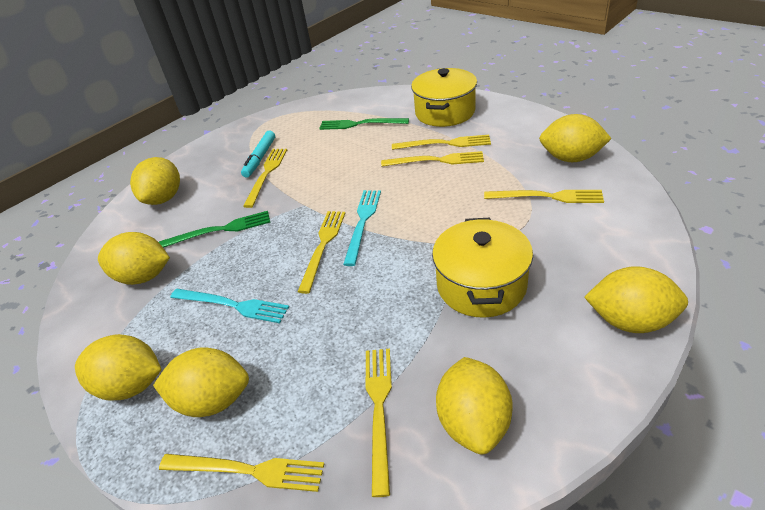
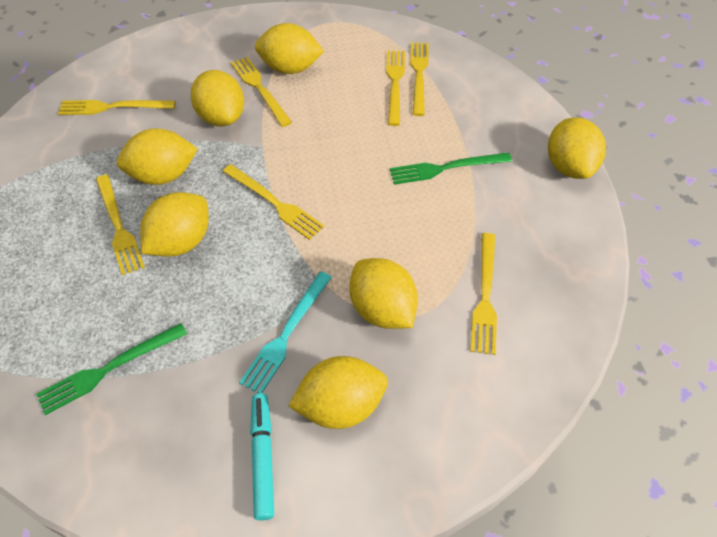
turquoise fork: 2 -> 1
yellow pot: 2 -> 0

